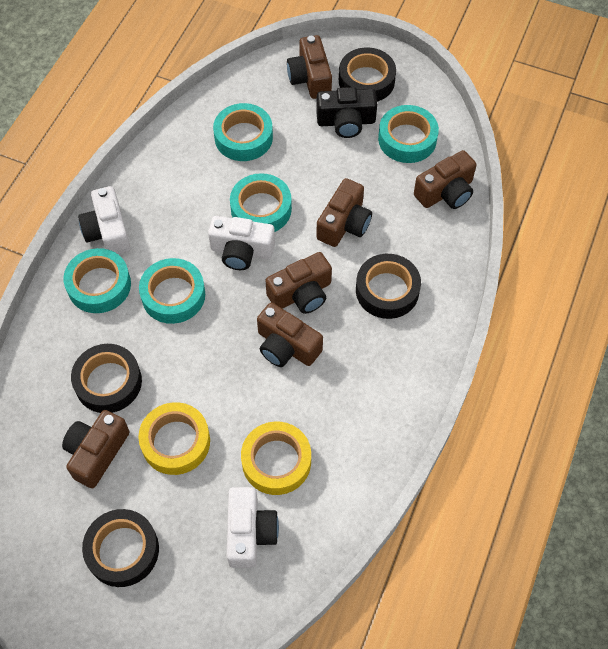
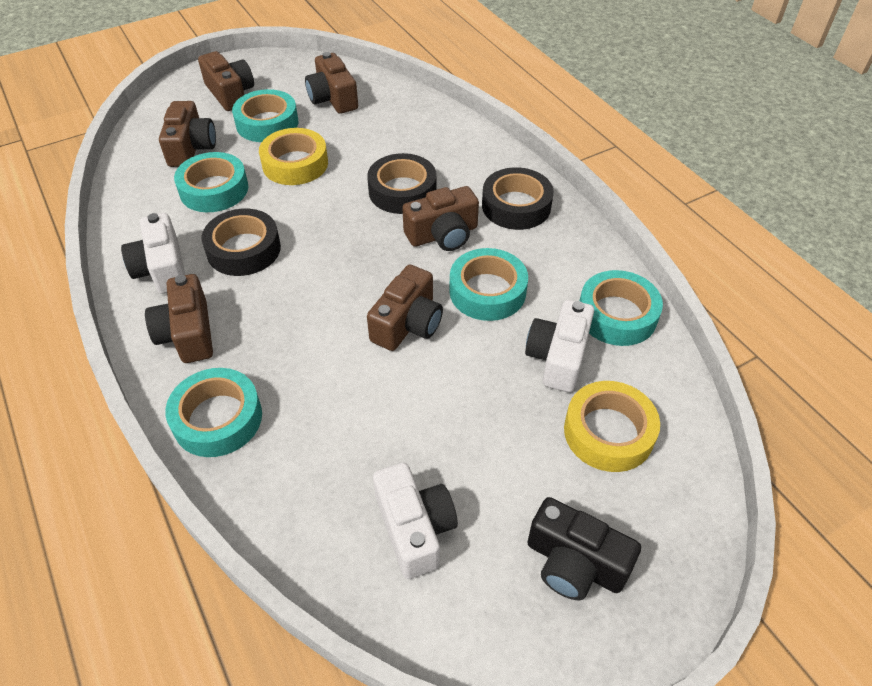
black tape: 4 -> 3

